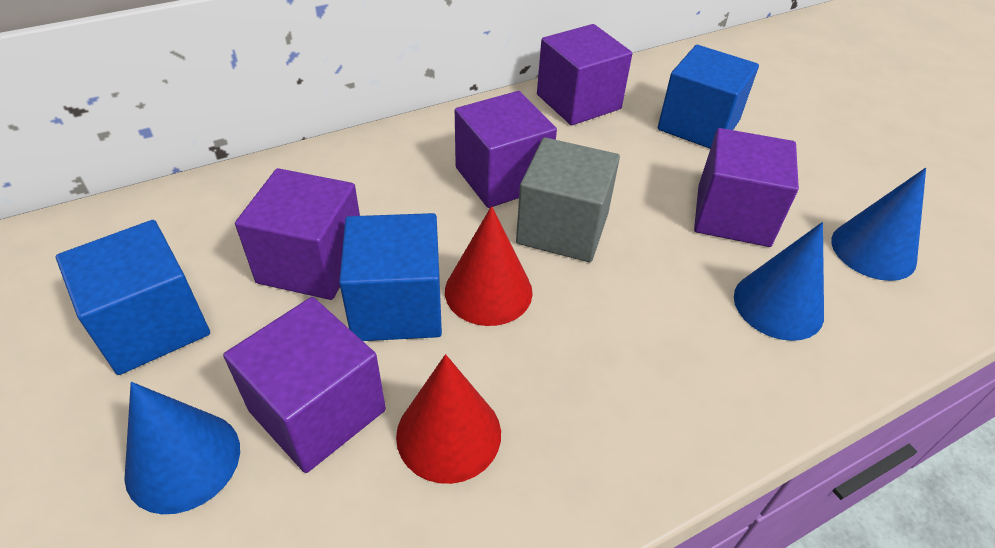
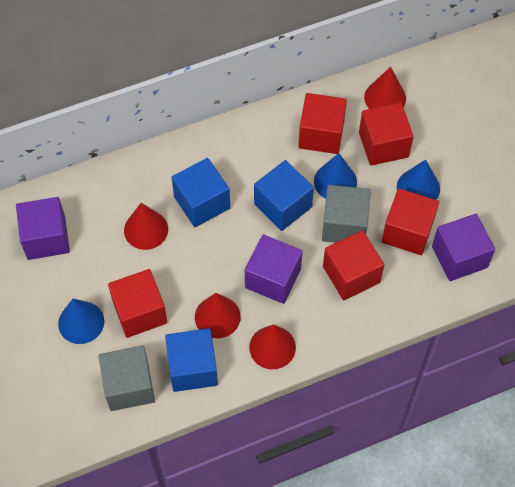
grey cube: 1 -> 2
purple cube: 5 -> 3
red cone: 2 -> 4
red cube: 0 -> 5

